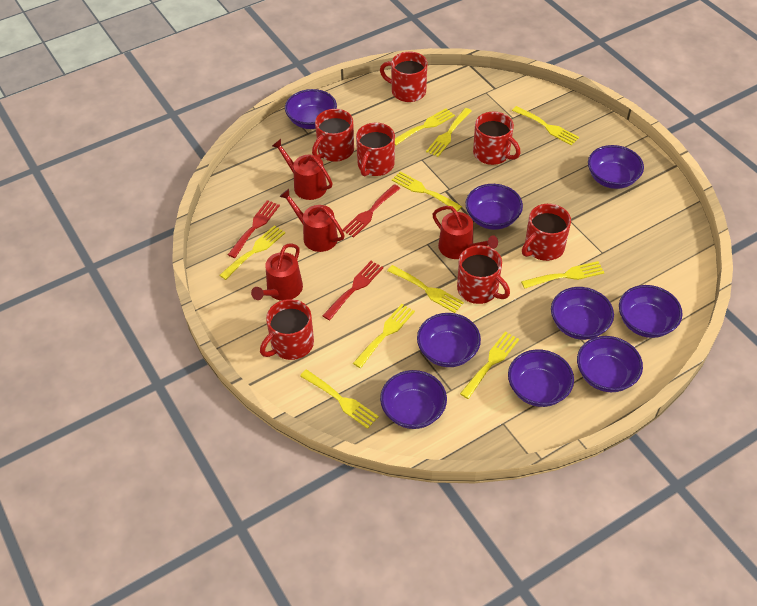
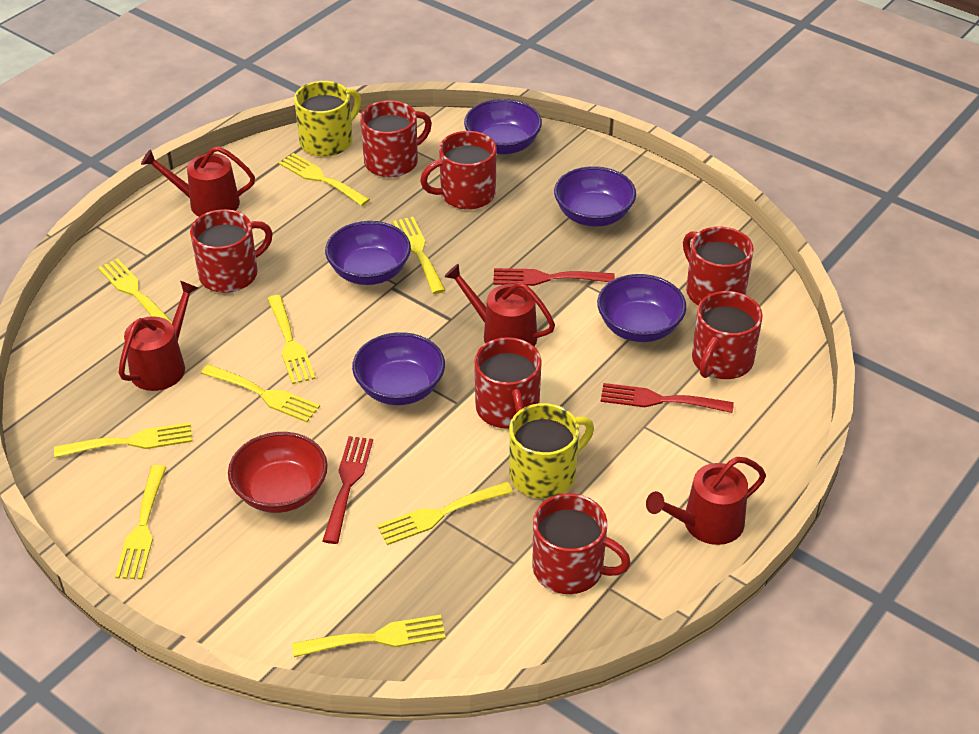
purple bowl: 9 -> 5
red bowl: 0 -> 1
yellow fork: 10 -> 9
yellow mug: 0 -> 2

